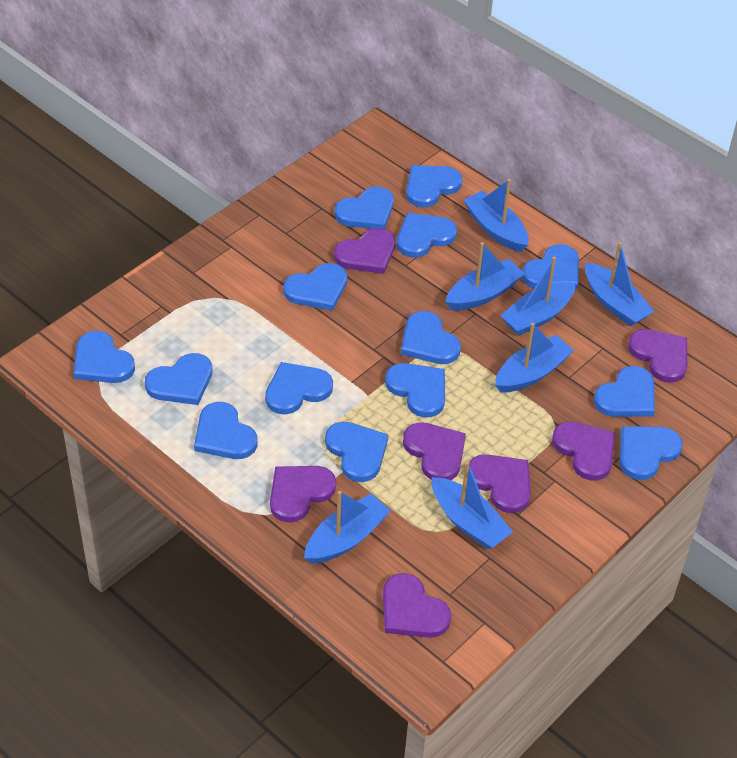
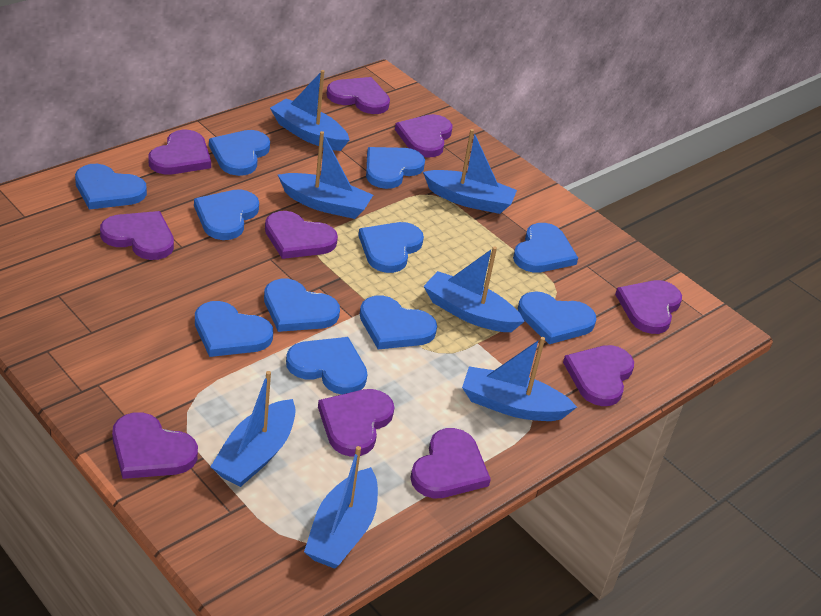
blue heart: 14 -> 11
purple heart: 7 -> 10

